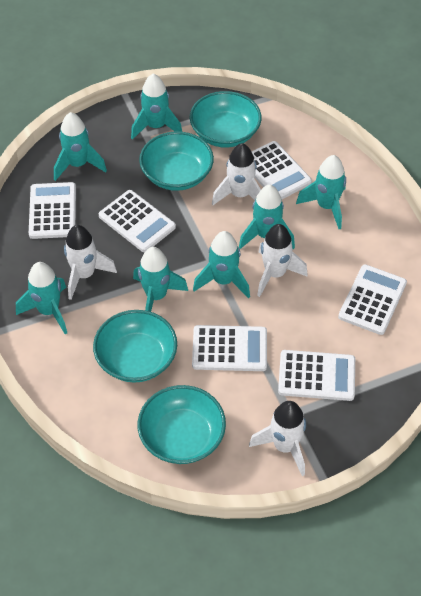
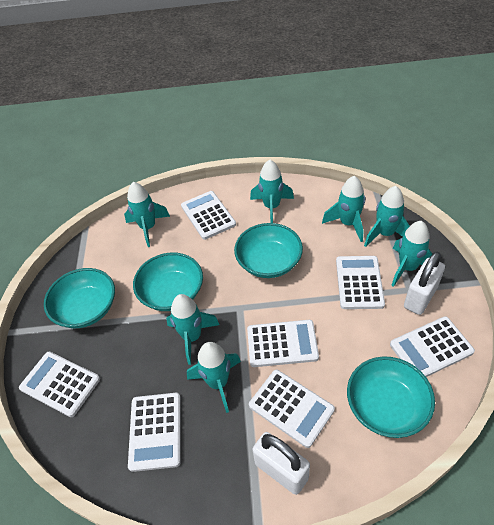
white calculator: 6 -> 7
white padlock: 0 -> 2
white rocket: 4 -> 0

